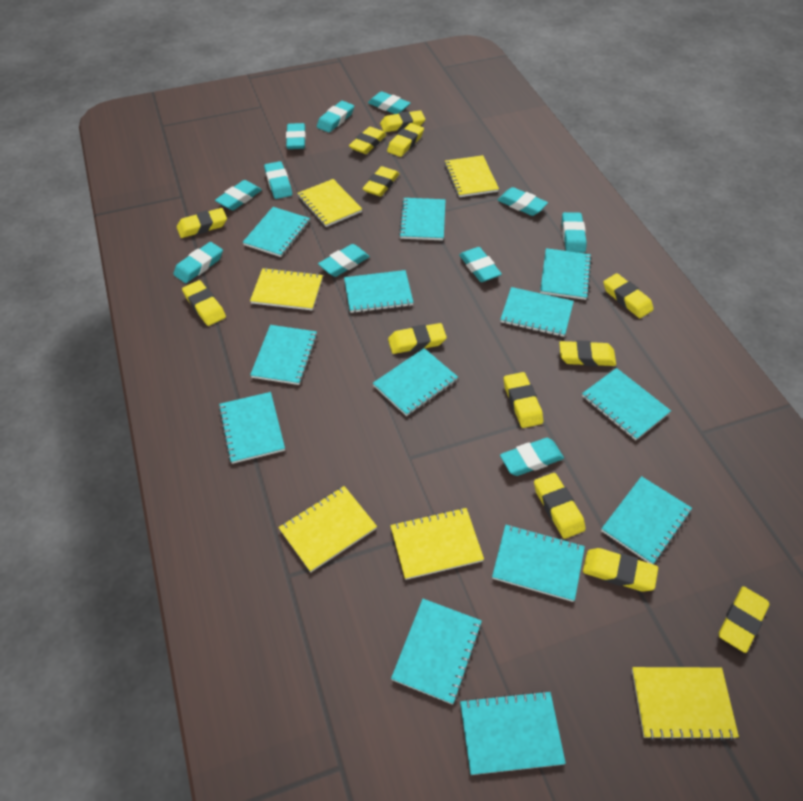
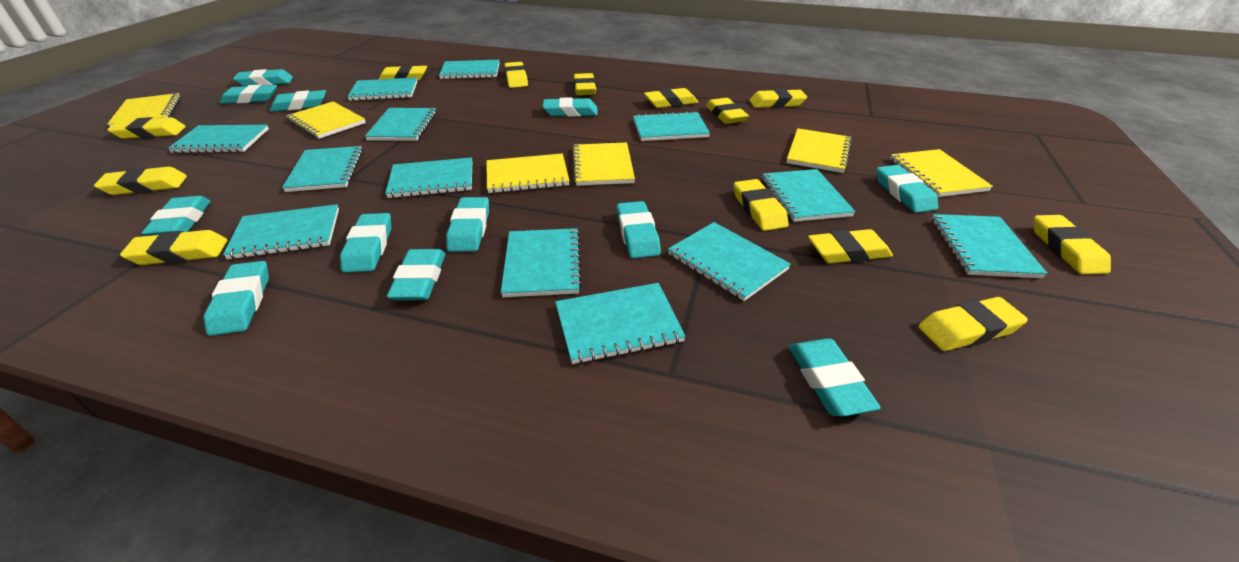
turquoise eraser: 11 -> 12

